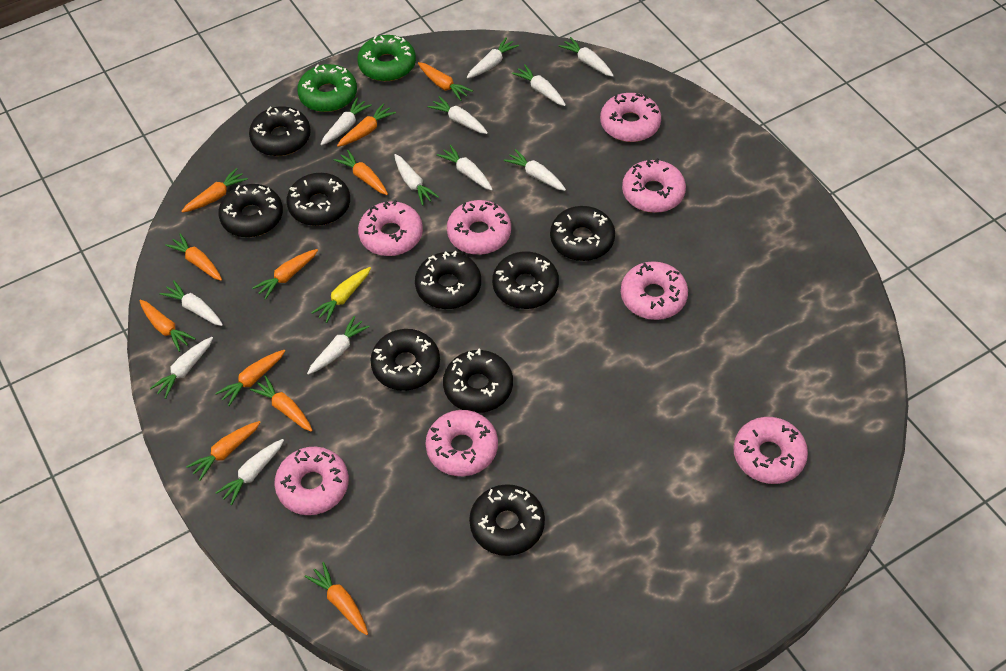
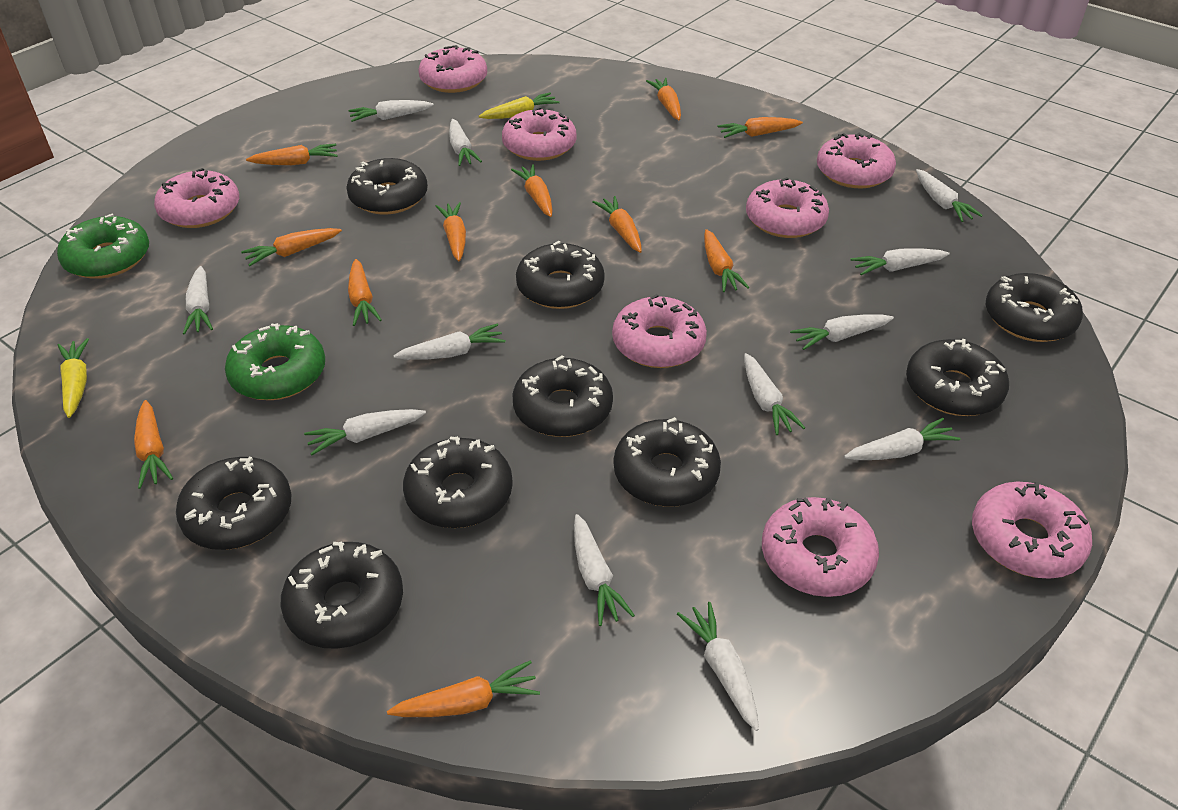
yellow carrot: 1 -> 2

